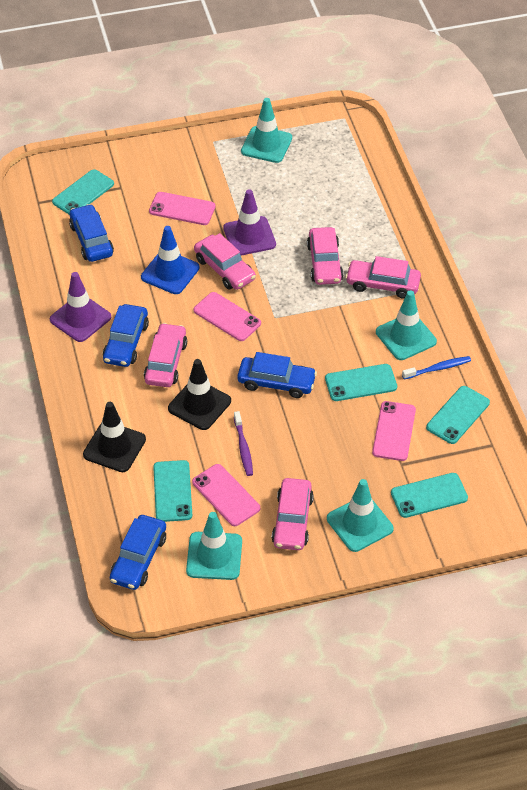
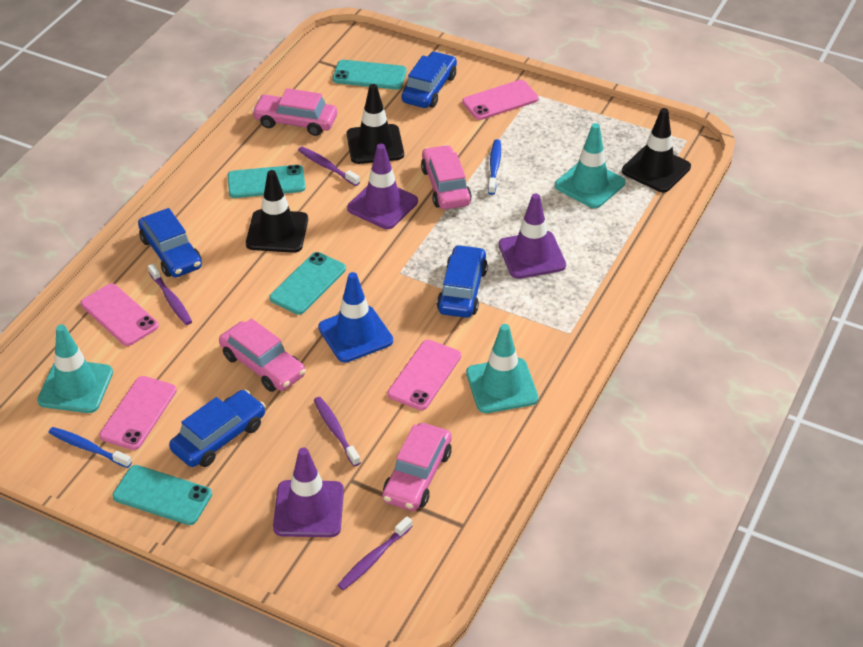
black traffic cone: 2 -> 3
blue toothbrush: 1 -> 2
pink car: 5 -> 4
purple toothbrush: 1 -> 4
purple traffic cone: 2 -> 3
turquoise phone: 5 -> 4
turquoise traffic cone: 4 -> 3

